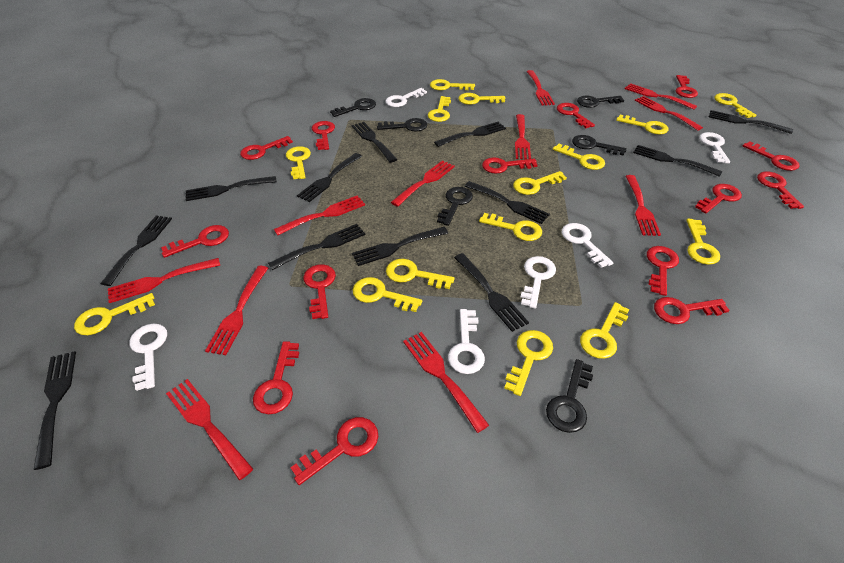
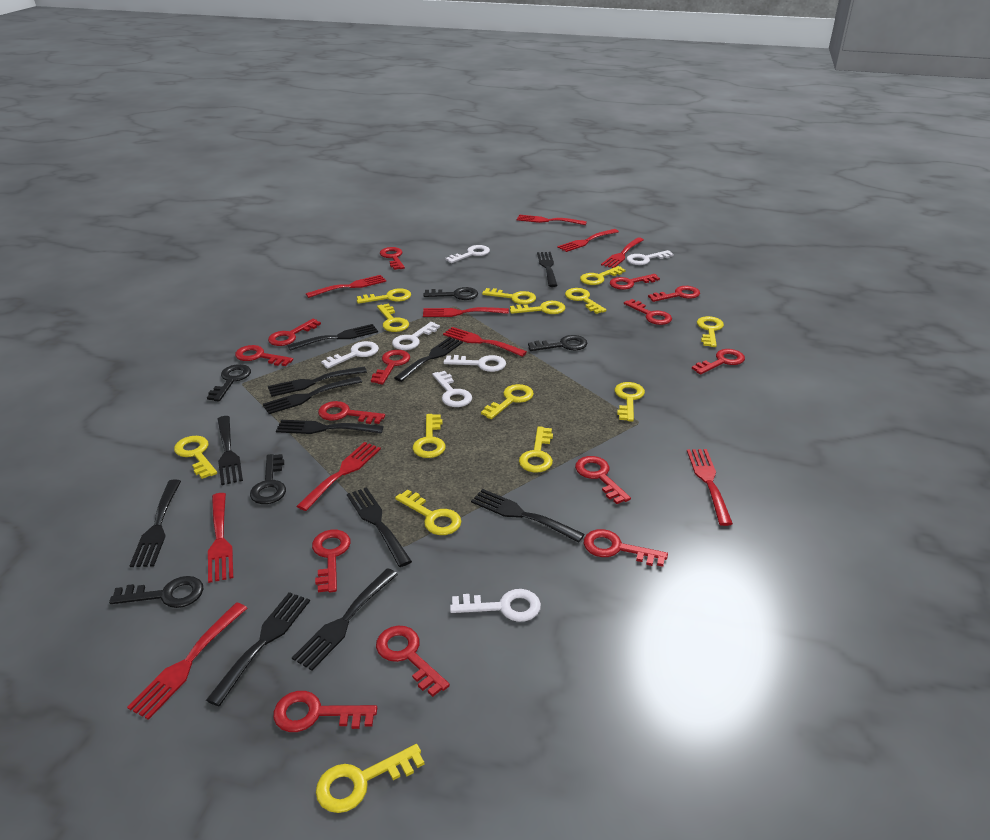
black key: 6 -> 5
red fork: 11 -> 10
white key: 6 -> 7
yellow key: 15 -> 14

